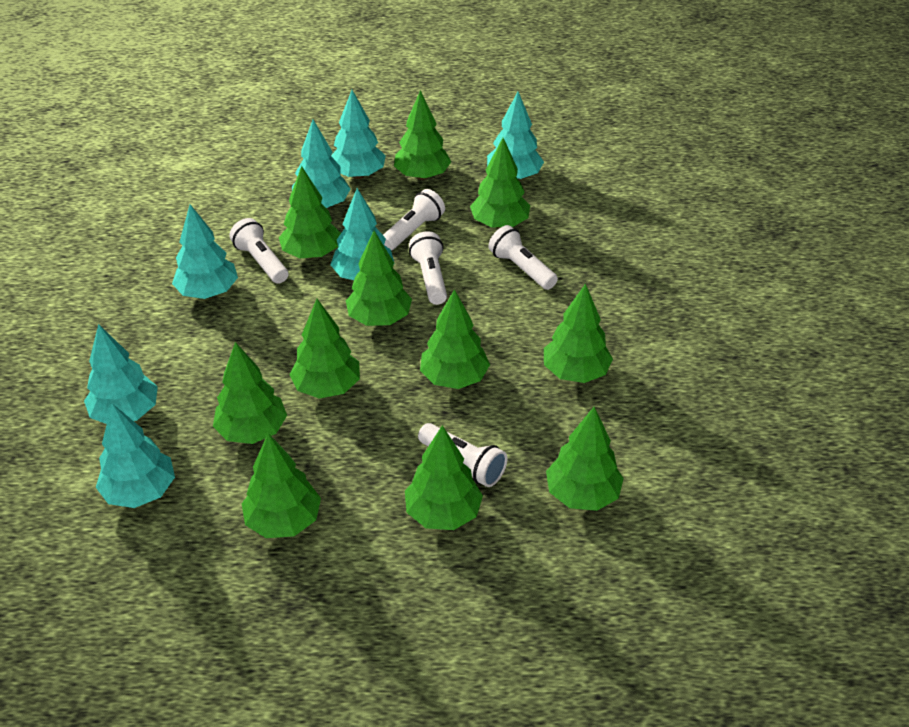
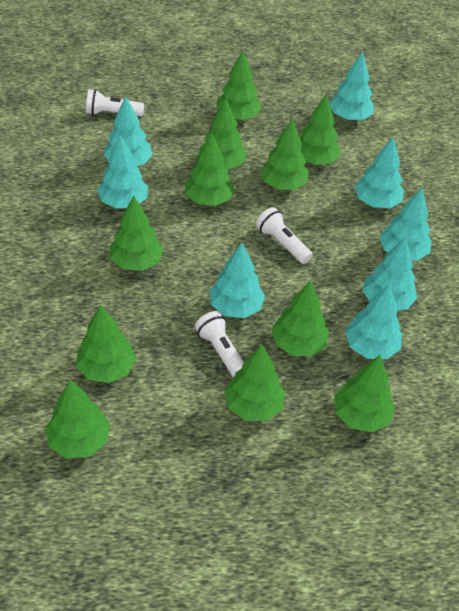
turquoise tree: 7 -> 8
white flashlight: 5 -> 3

